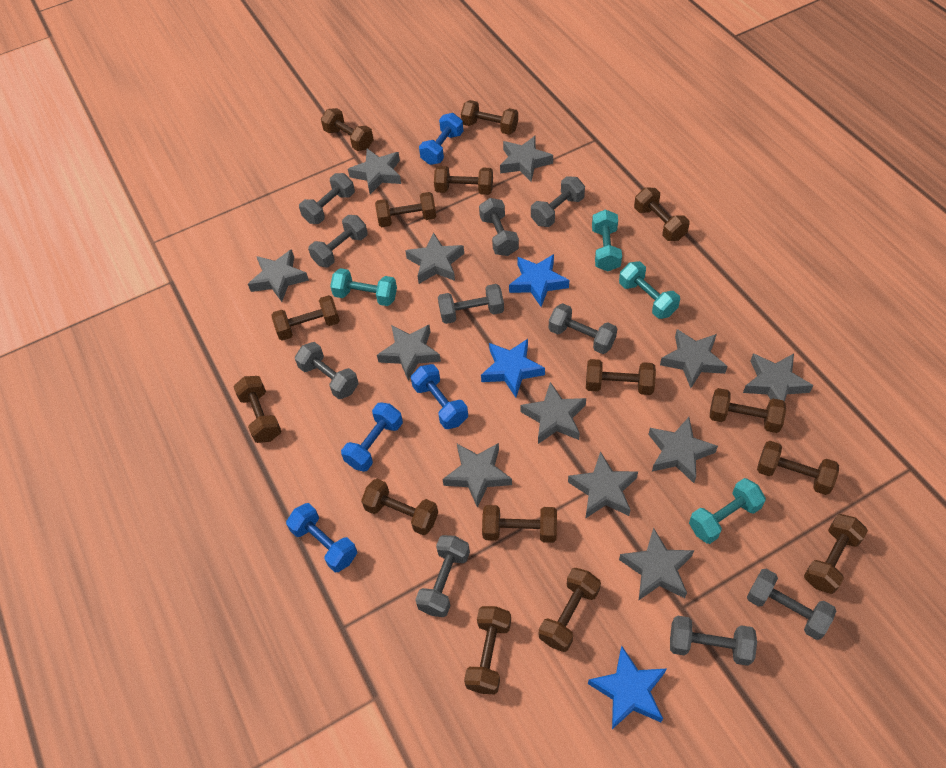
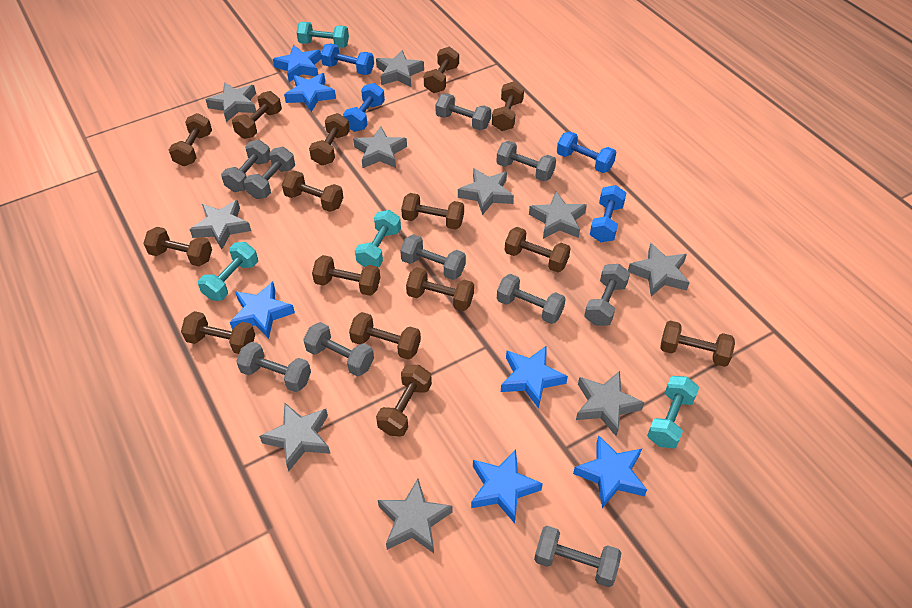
blue star: 3 -> 6
grey star: 12 -> 10

